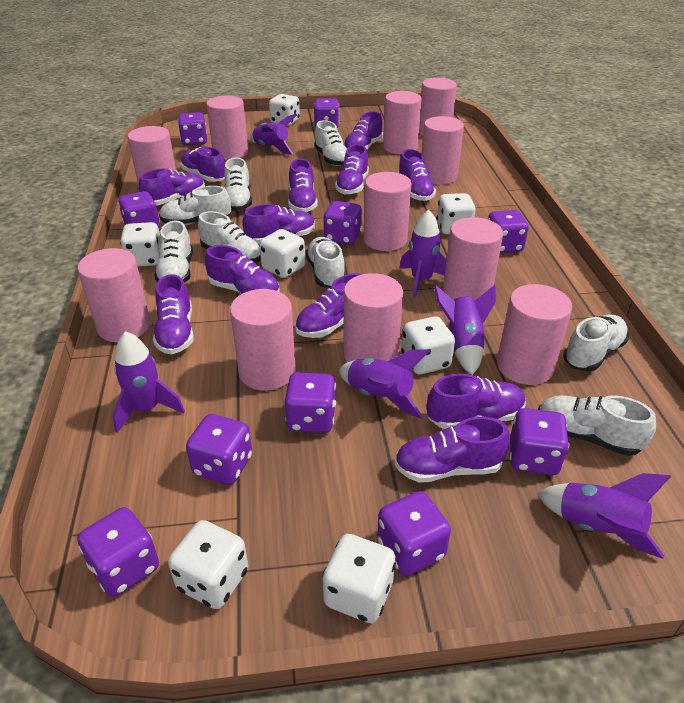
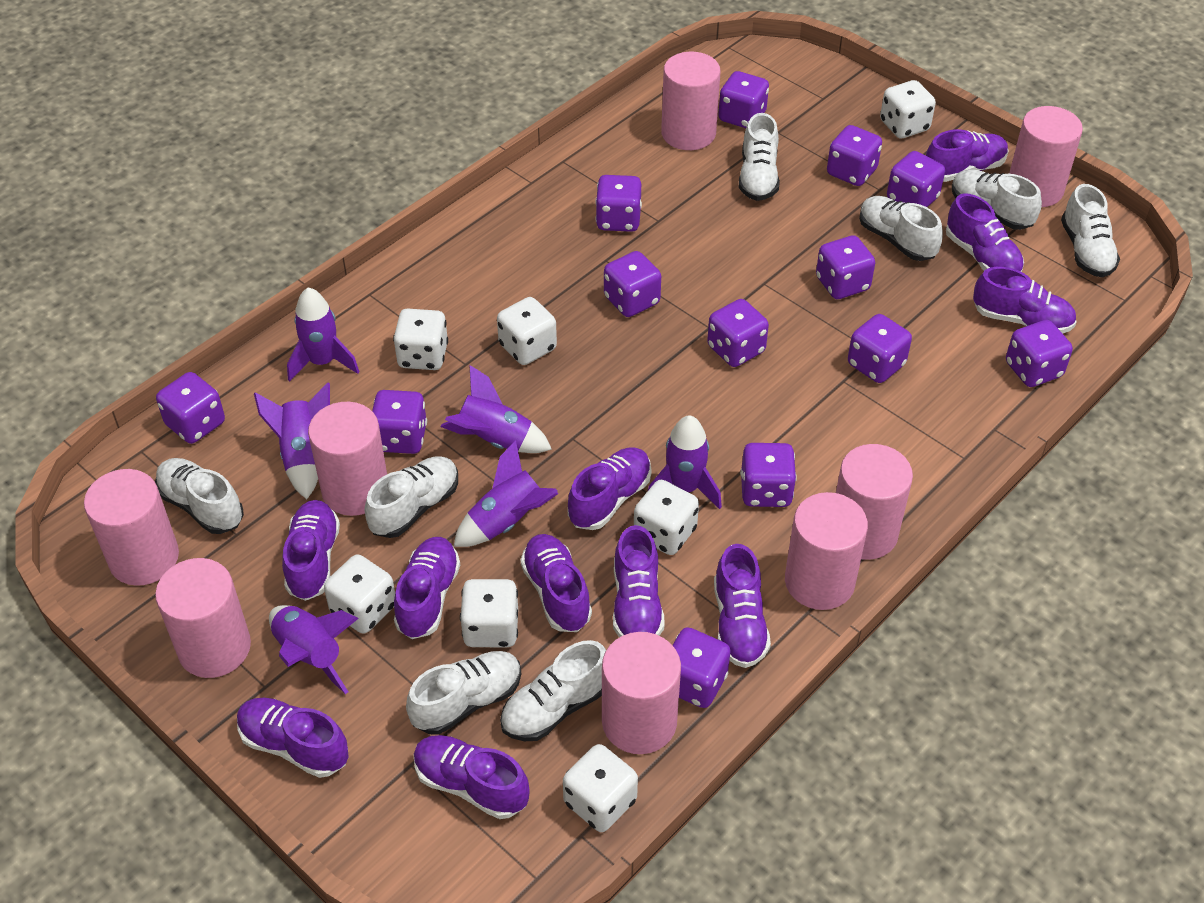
pink cylinder: 11 -> 8
purple dice: 10 -> 13
purple shoe: 12 -> 11

